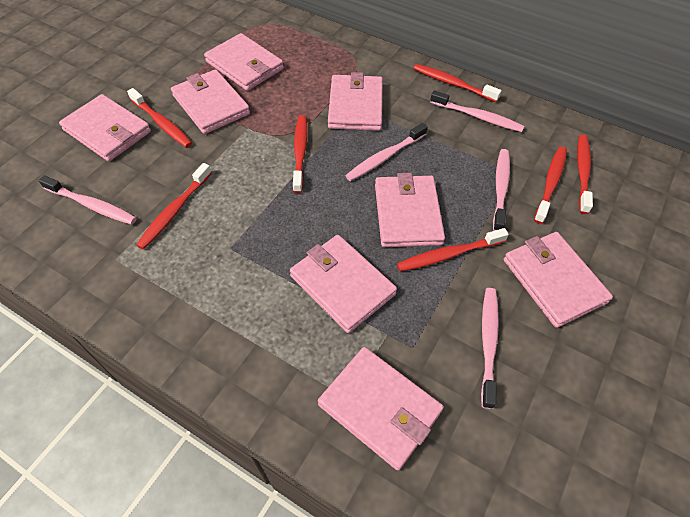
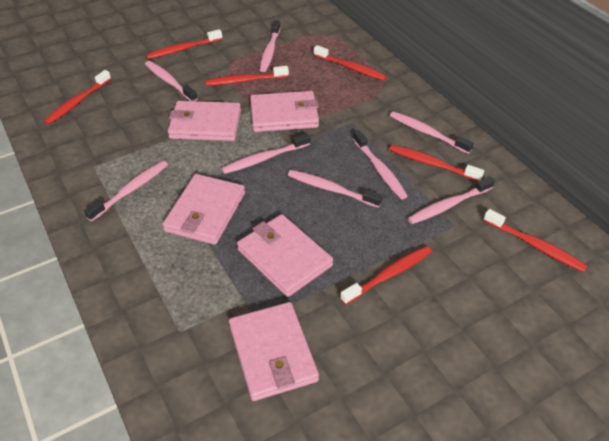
pink toothbrush: 5 -> 8
pink wallet: 8 -> 5

